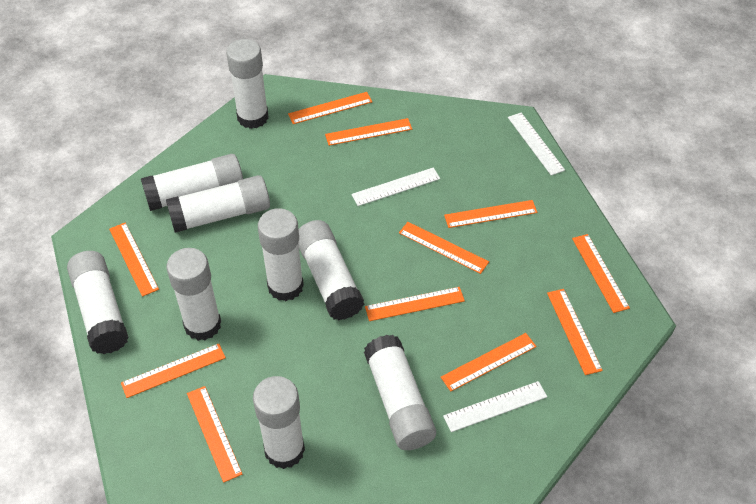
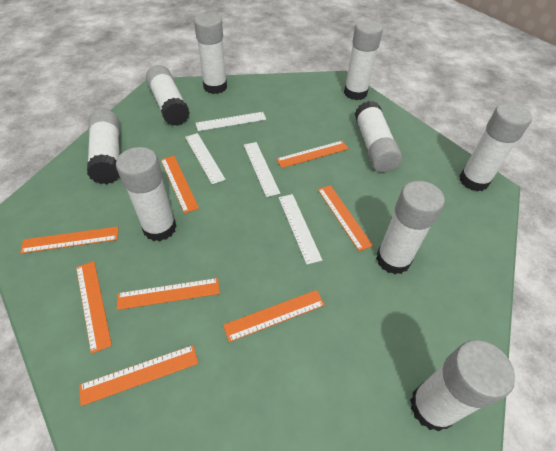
orange ruler: 11 -> 8
white ruler: 3 -> 4

